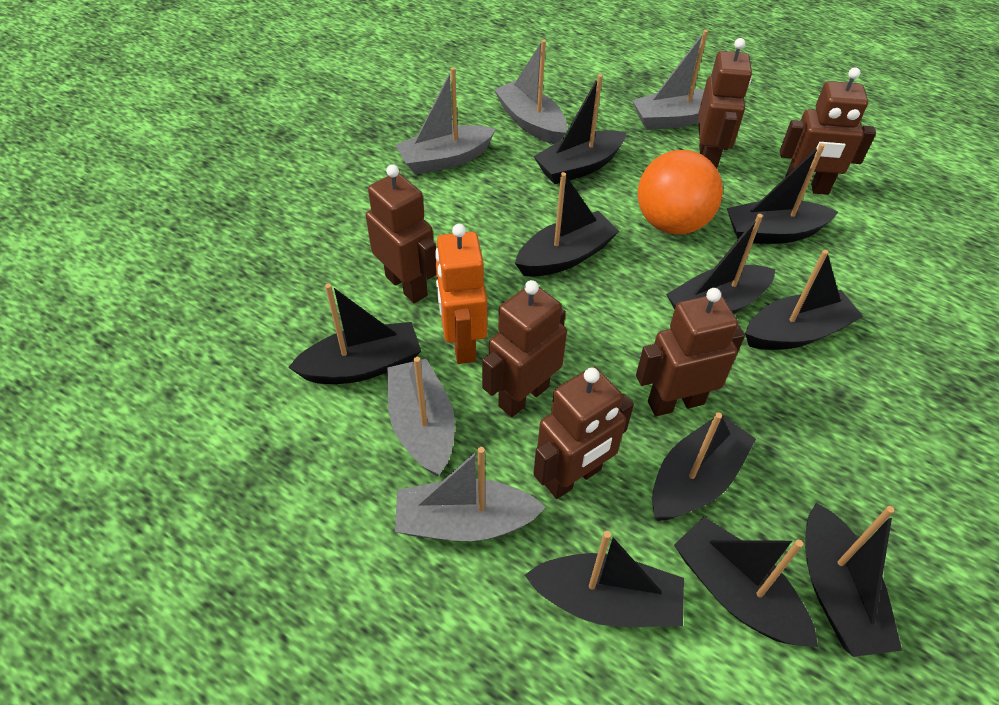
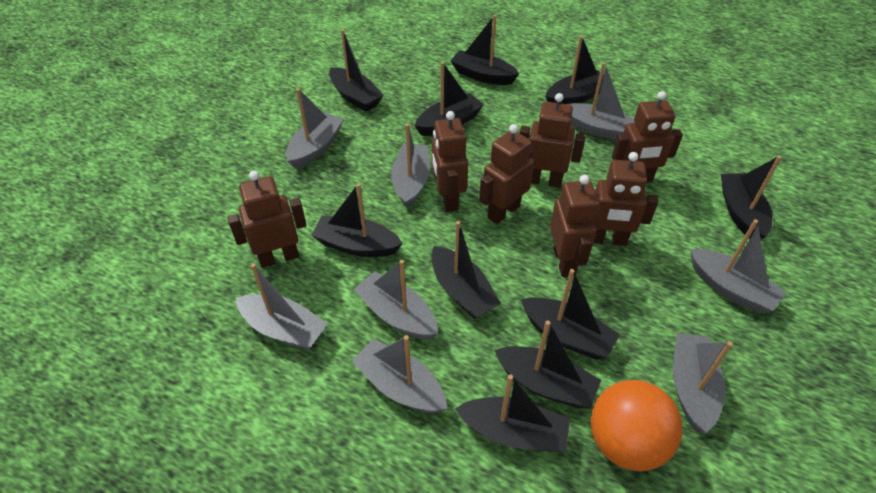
brown robot: 6 -> 7
grey boat: 5 -> 8
orange robot: 1 -> 0

